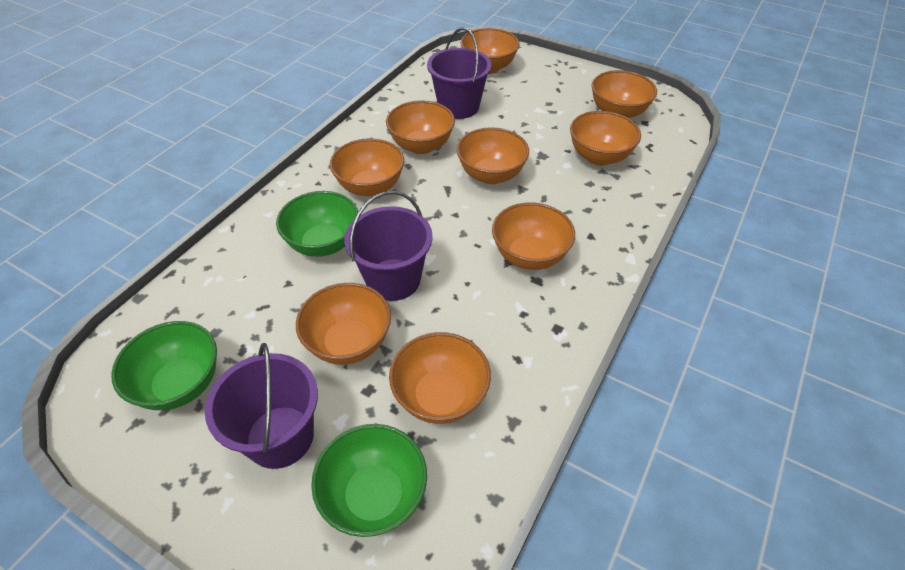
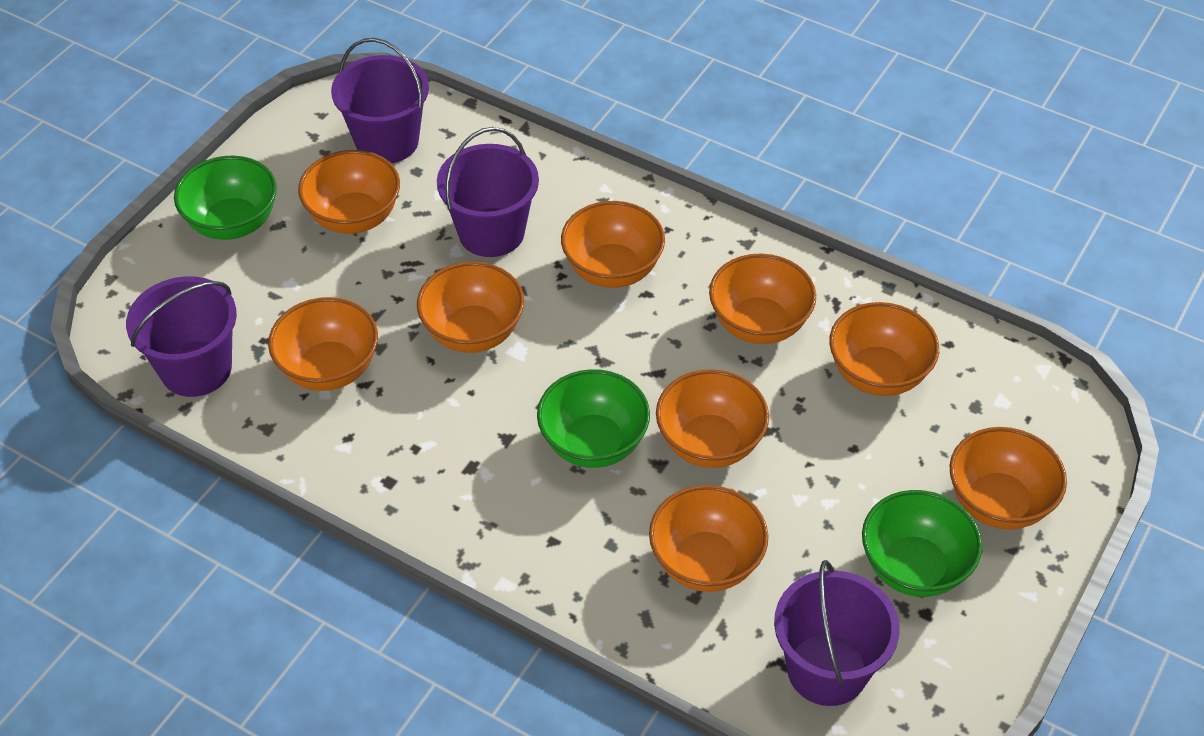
purple bucket: 3 -> 4

